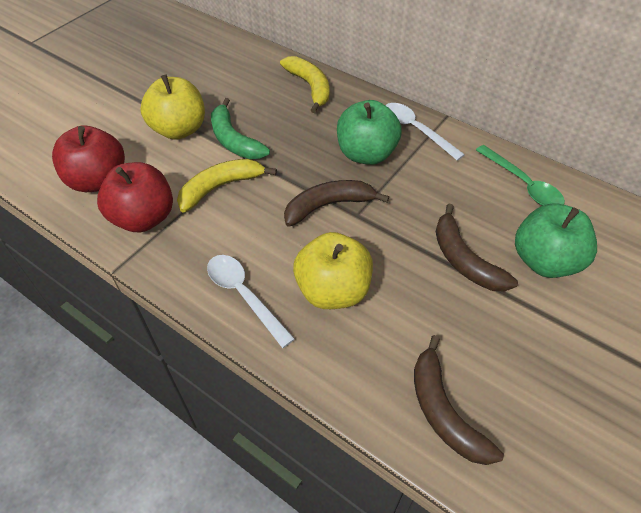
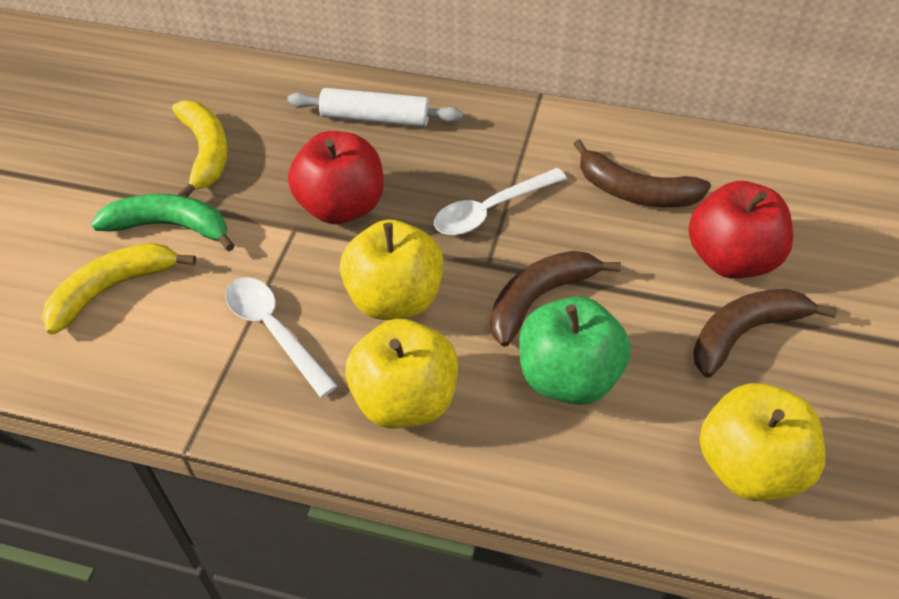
green apple: 2 -> 1
green spoon: 1 -> 0
white rolling pin: 0 -> 1
yellow apple: 2 -> 3

